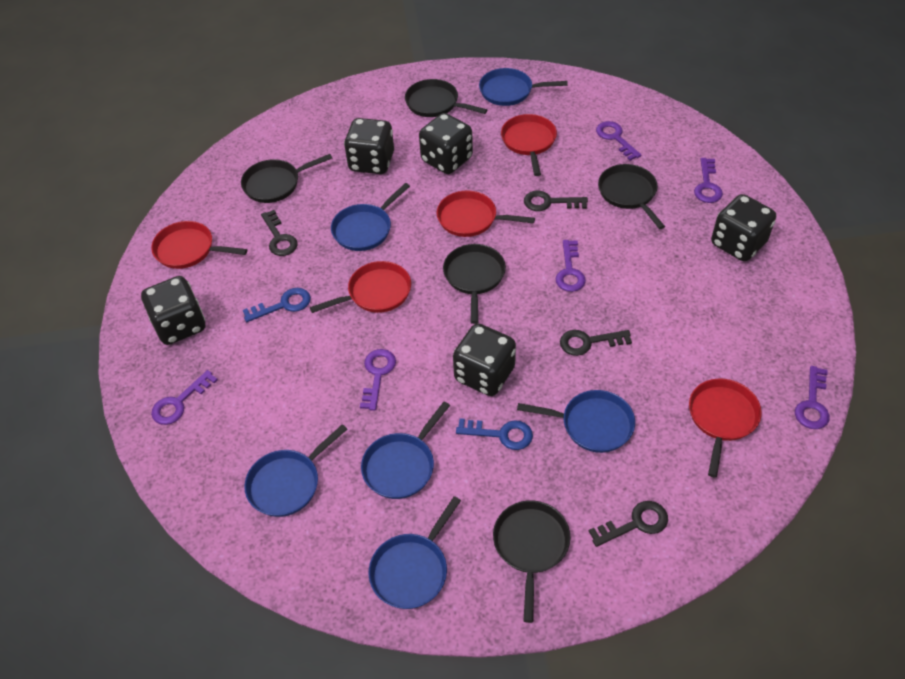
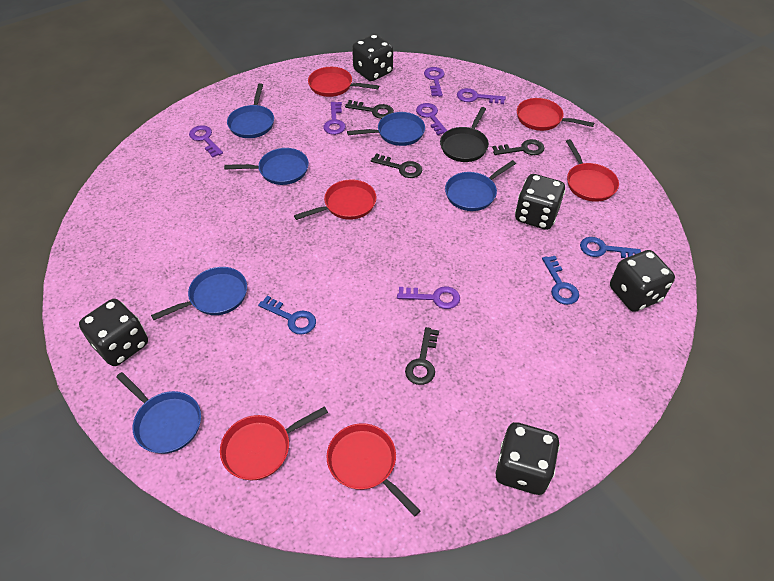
black pan: 5 -> 1
blue key: 2 -> 3
red pan: 5 -> 6

